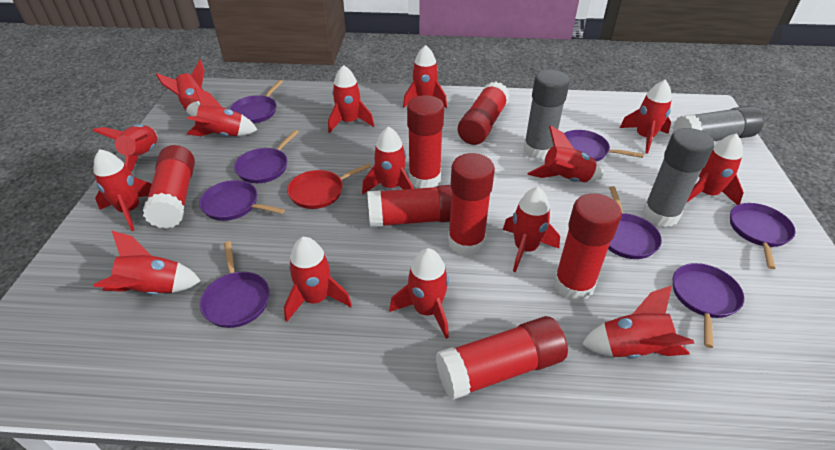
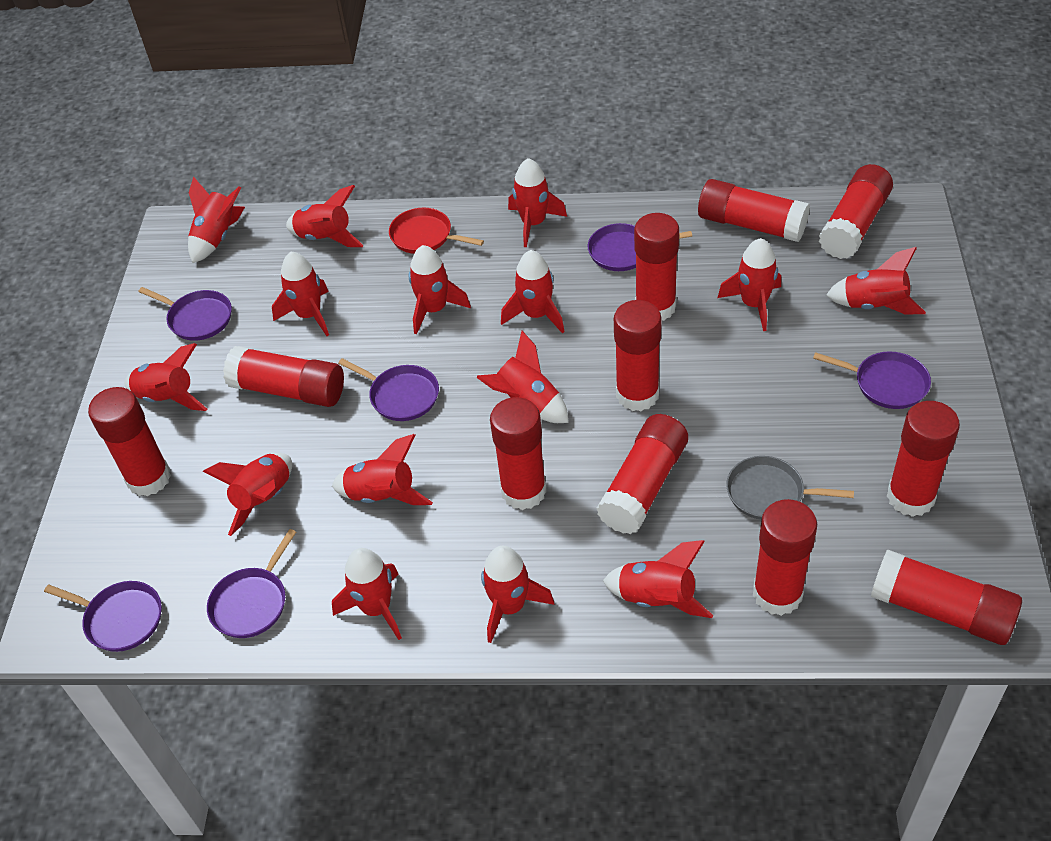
grey glue stick: 3 -> 0
grey pan: 0 -> 1
purple pan: 8 -> 6
red glue stick: 7 -> 11

